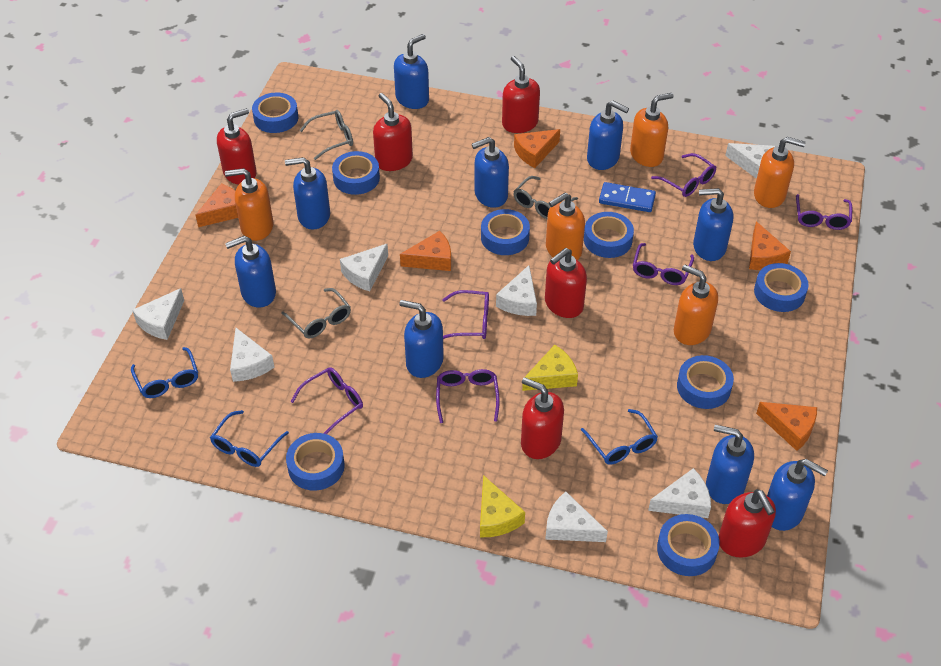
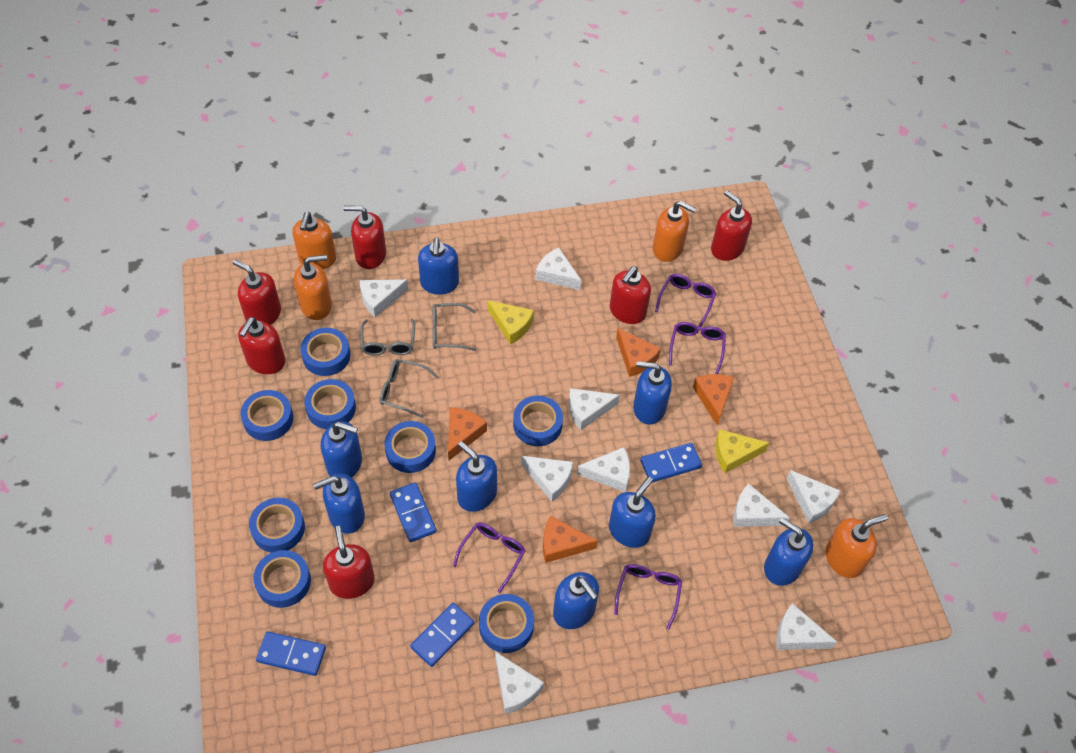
blue domino: 1 -> 4
blue glasses: 3 -> 0
blue soap dispenser: 9 -> 8
orange cheese: 5 -> 4
orange soap dispenser: 5 -> 4
purple glasses: 6 -> 4
white cheese: 7 -> 9

